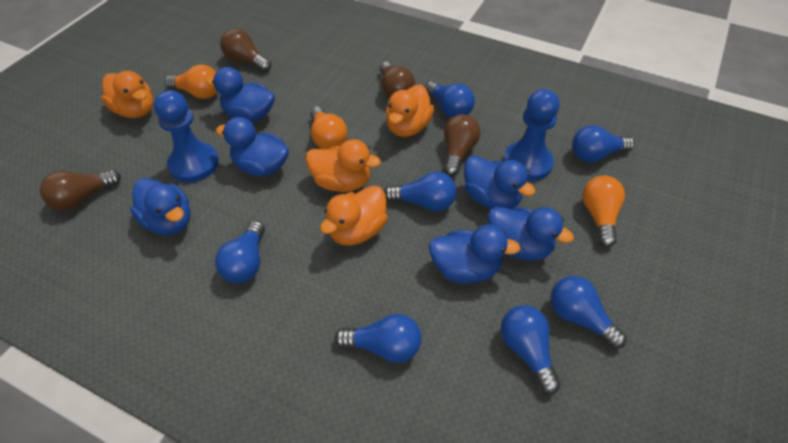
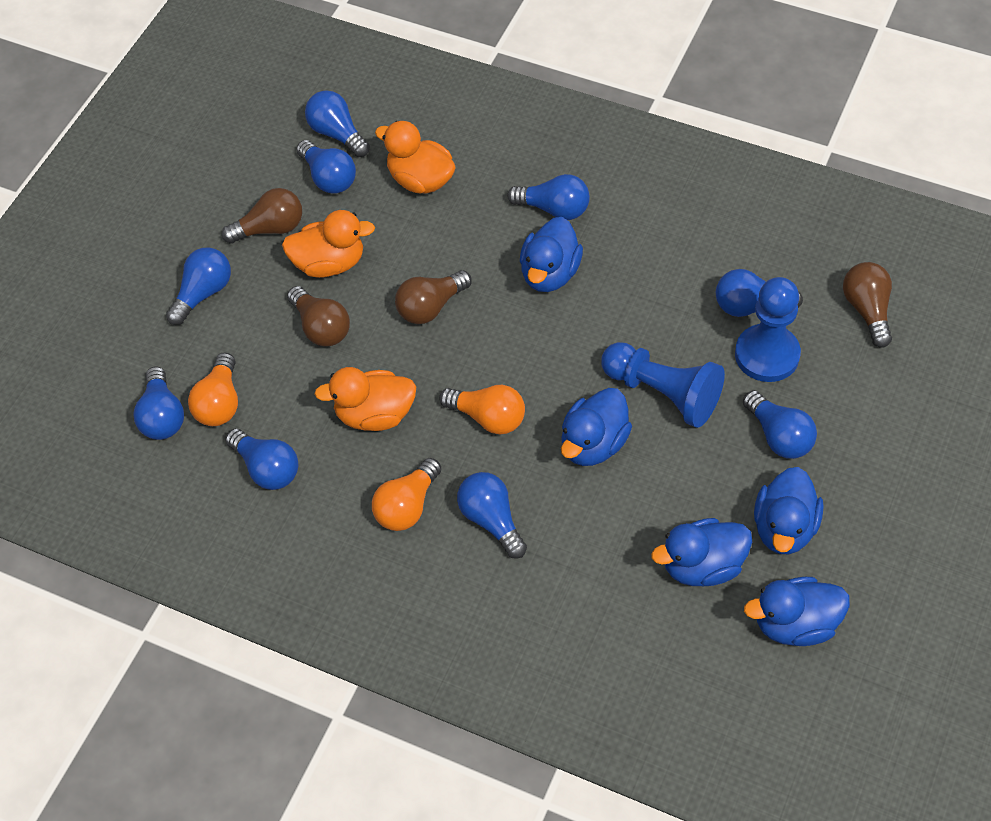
blue duck: 6 -> 5
blue light bulb: 7 -> 9
orange duck: 4 -> 3

